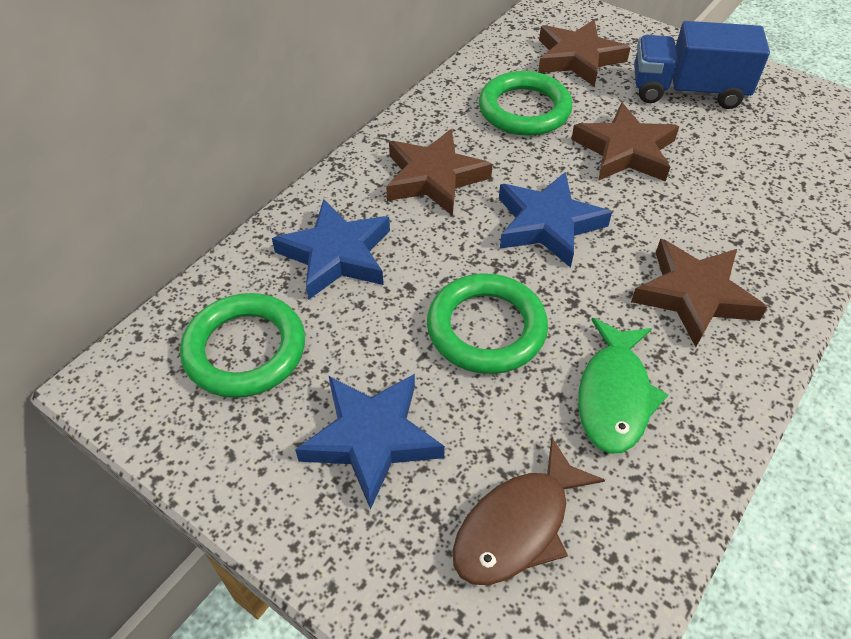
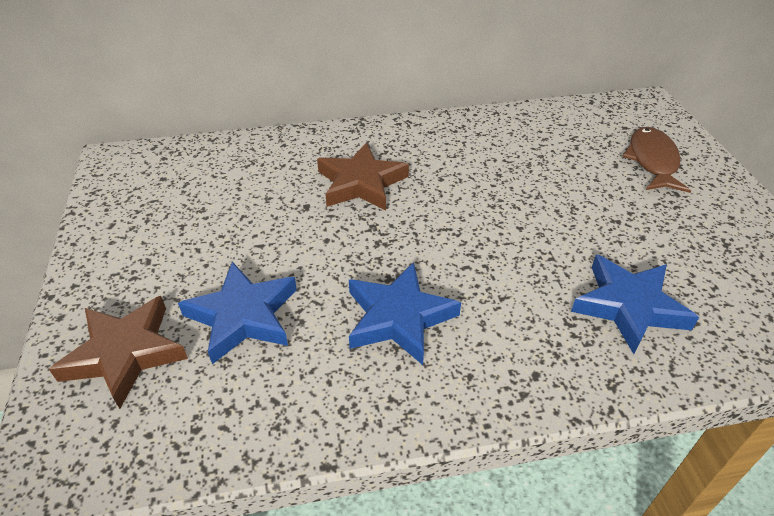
blue truck: 1 -> 0
brown star: 4 -> 2
green fish: 1 -> 0
green ring: 3 -> 0

